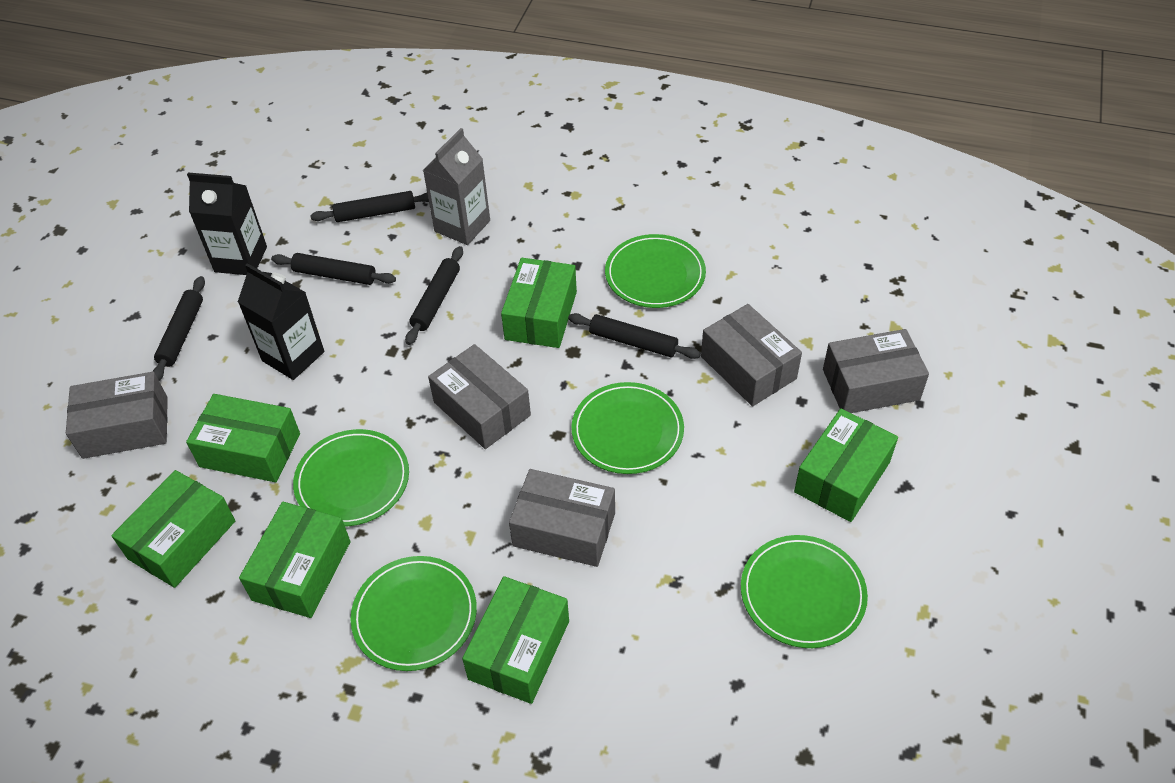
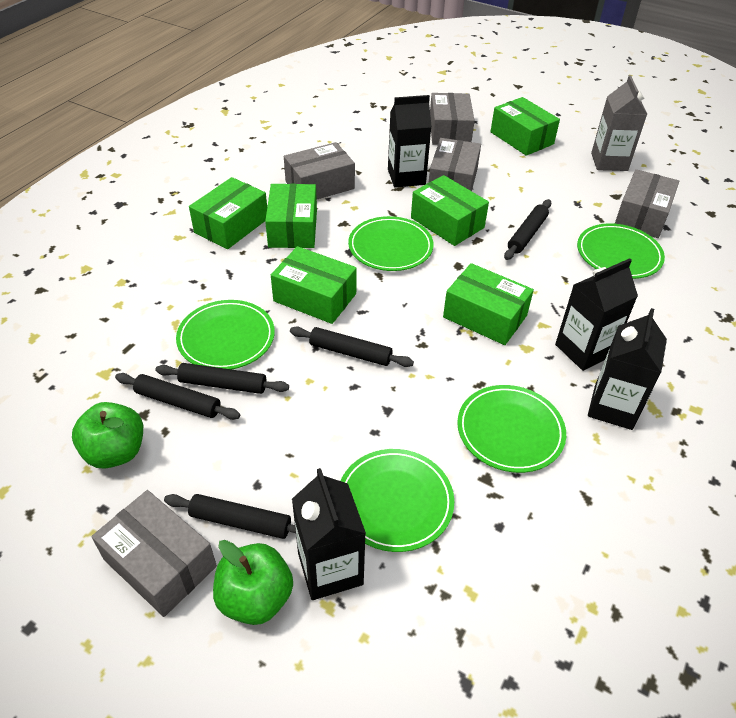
black carton: 2 -> 4
green apple: 0 -> 2

